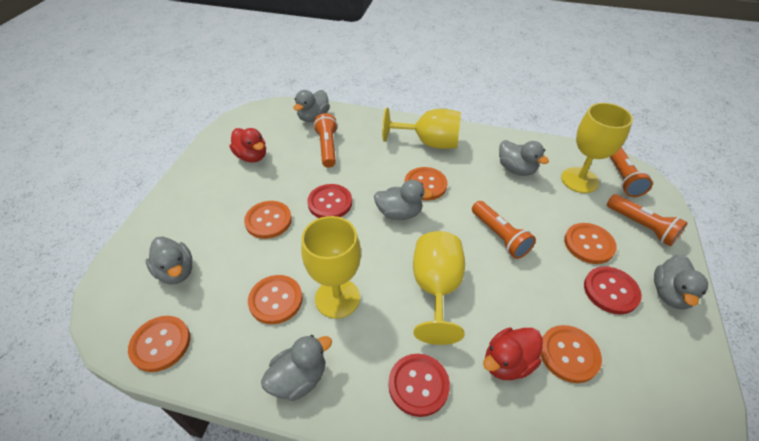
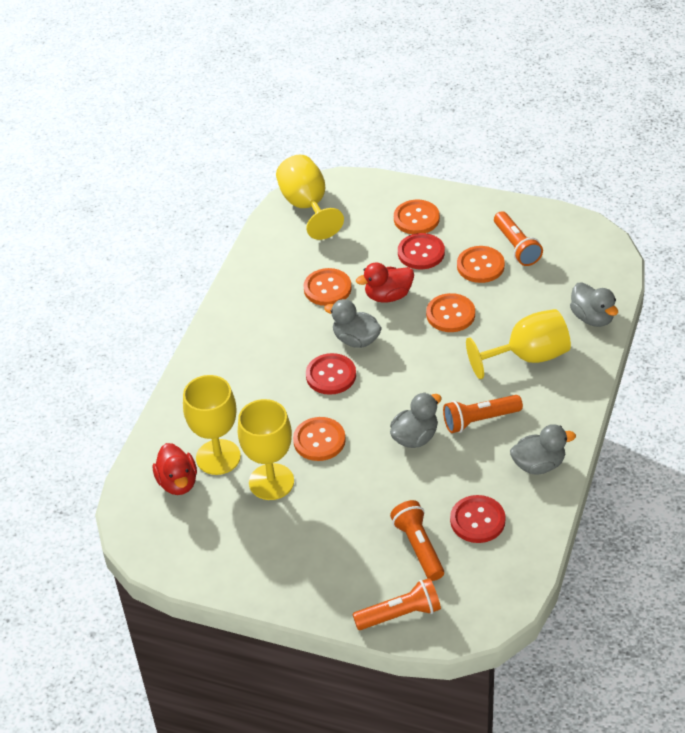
grey duck: 6 -> 4
orange button: 6 -> 5

